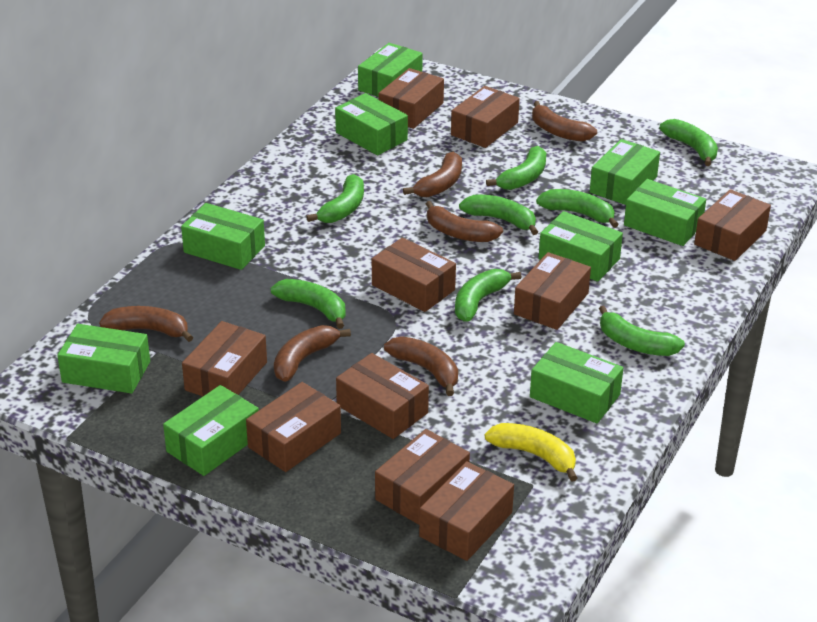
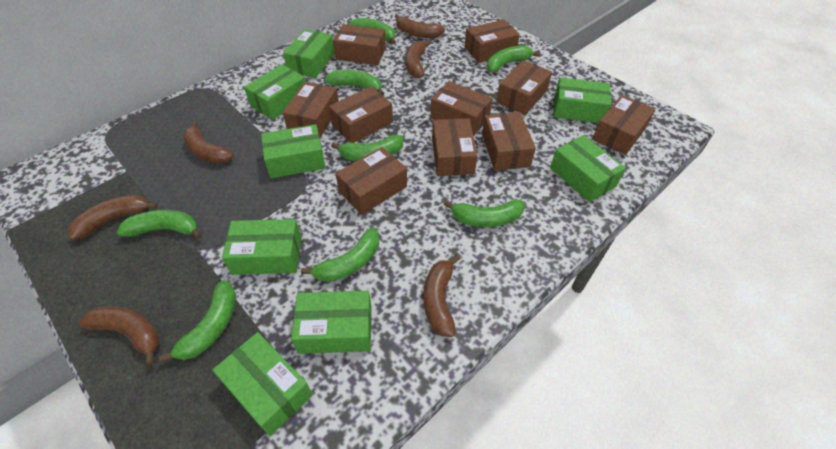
green box: 9 -> 8
yellow banana: 1 -> 0

